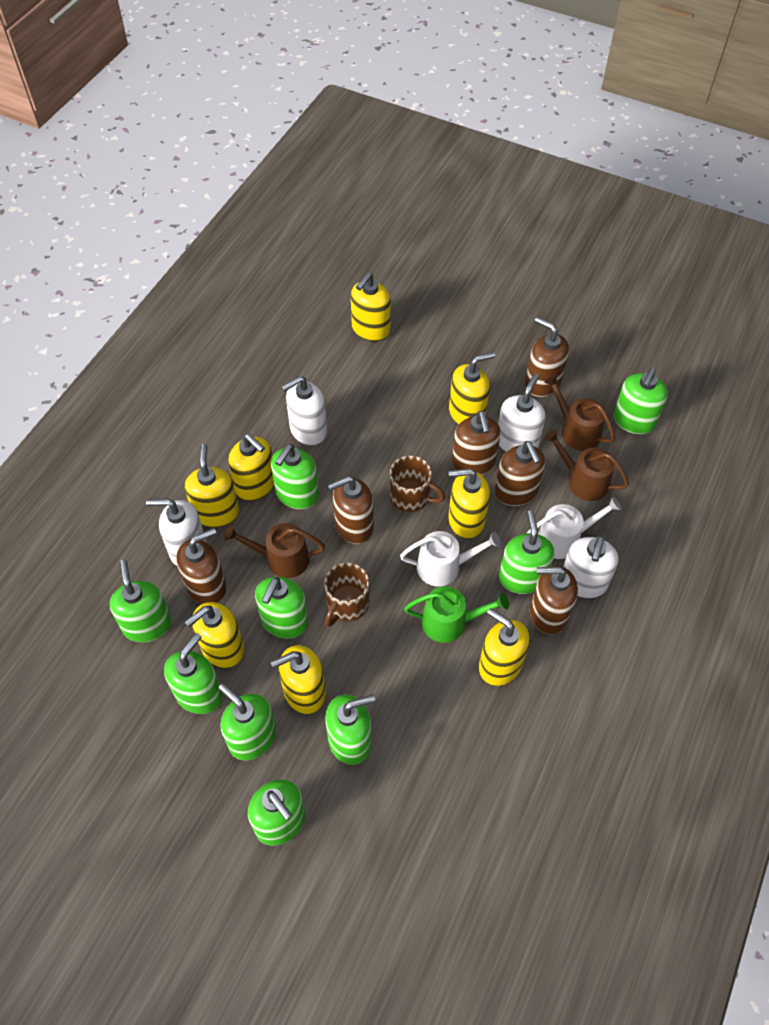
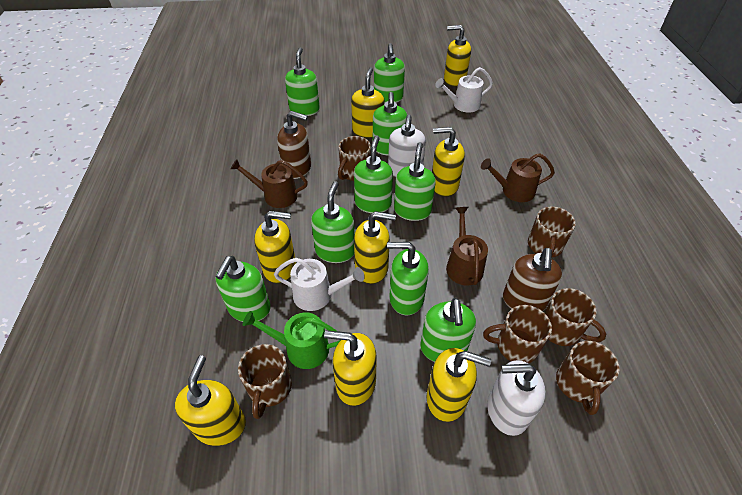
brown mug: 2 -> 6
brown soap dispenser: 6 -> 2
white soap dispenser: 4 -> 2

